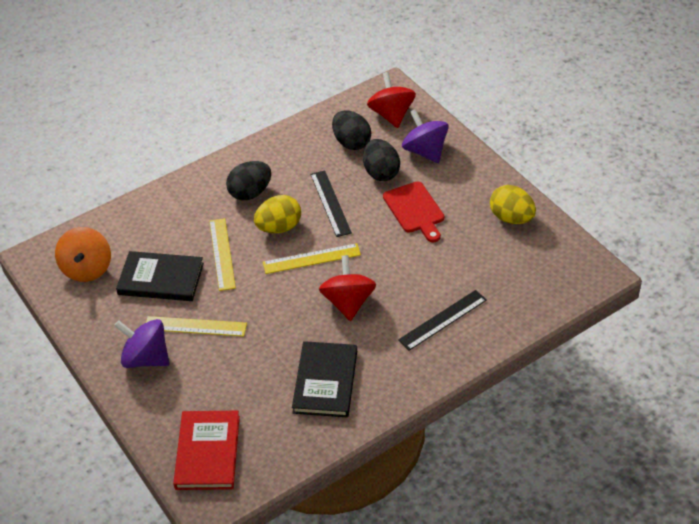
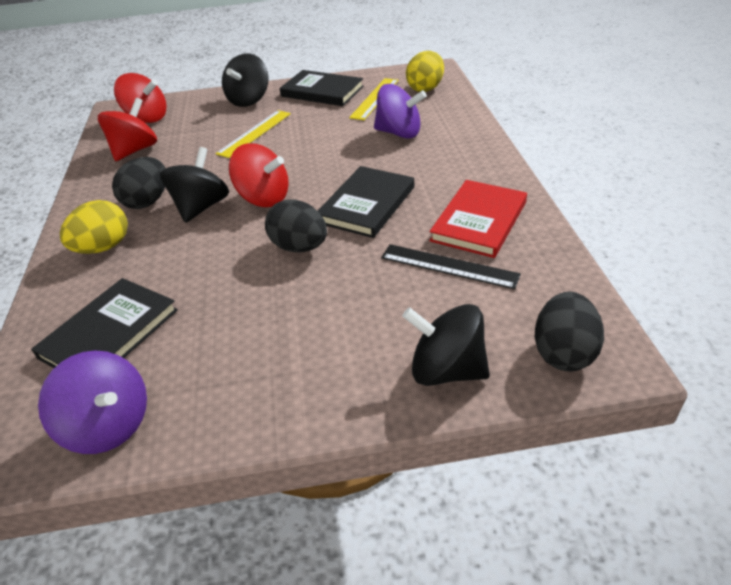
black book: 2 -> 3
black ruler: 2 -> 1
black spinning top: 0 -> 3
orange spinning top: 1 -> 0
red cutting board: 1 -> 0
red spinning top: 2 -> 3
yellow ruler: 3 -> 2

